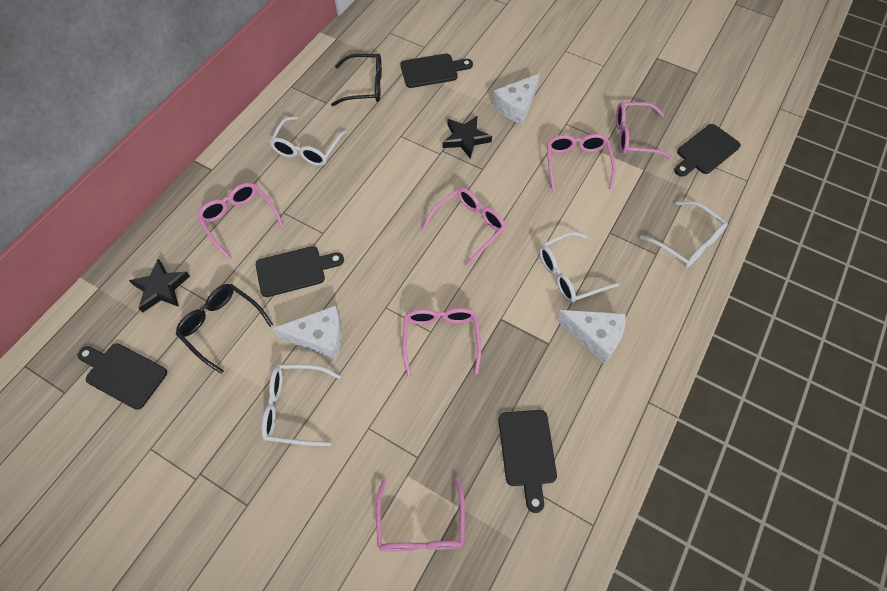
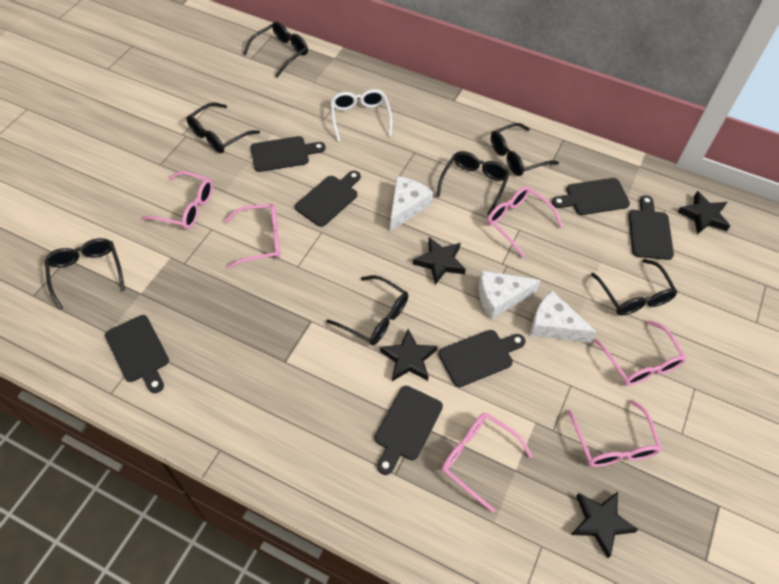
black cutting board: 5 -> 7
black glasses: 2 -> 7
black star: 2 -> 4
white glasses: 4 -> 1

